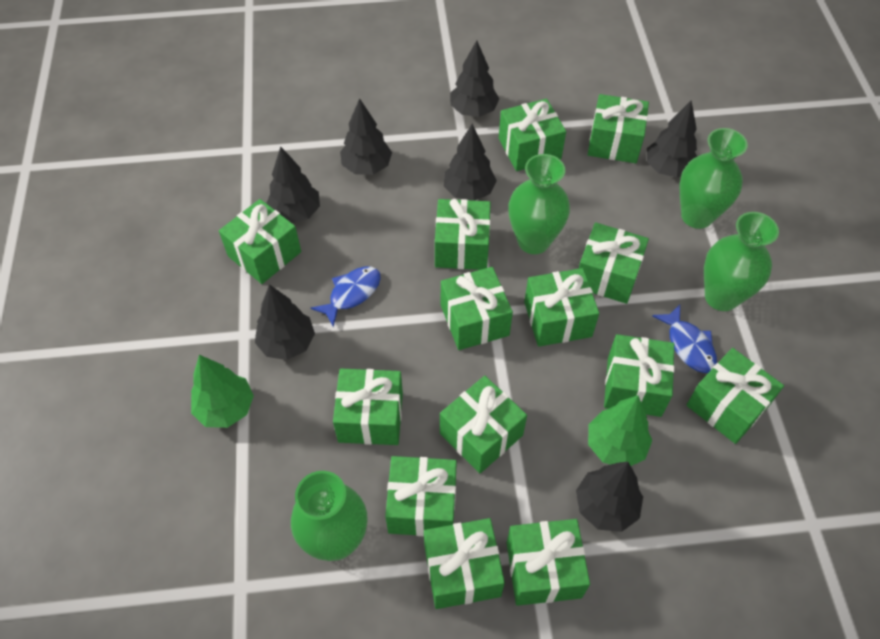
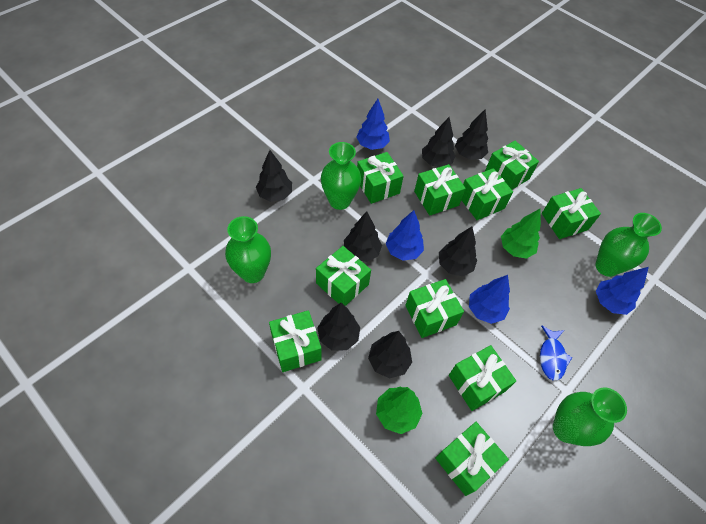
blue fish: 2 -> 1
blue tree: 0 -> 4
green gift: 14 -> 10

